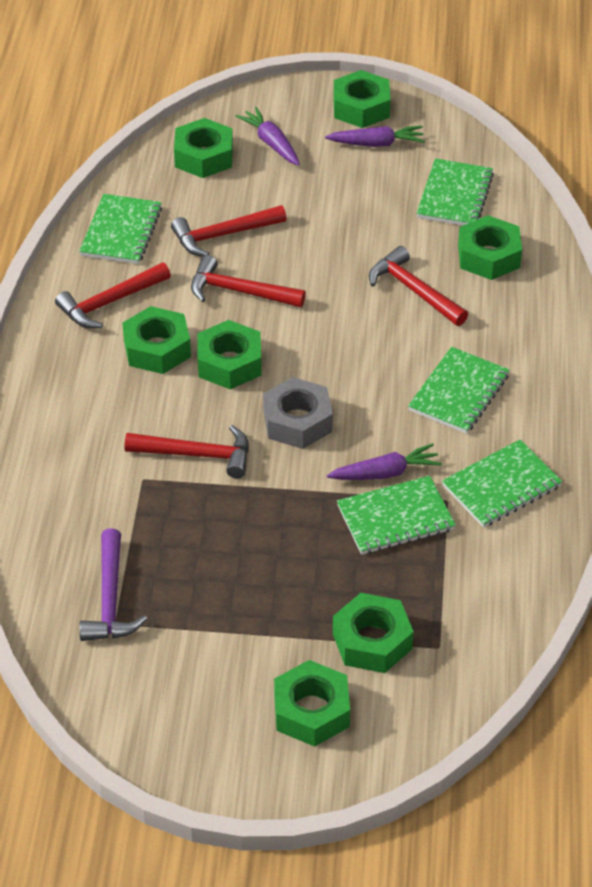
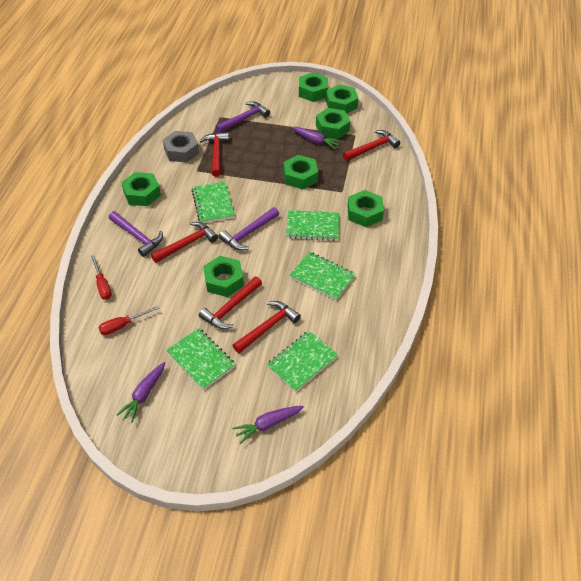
purple hammer: 1 -> 3
red screwdriver: 0 -> 2

